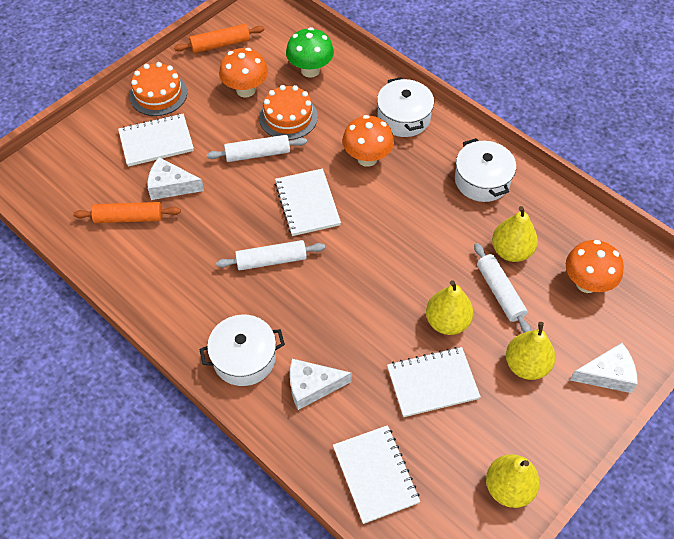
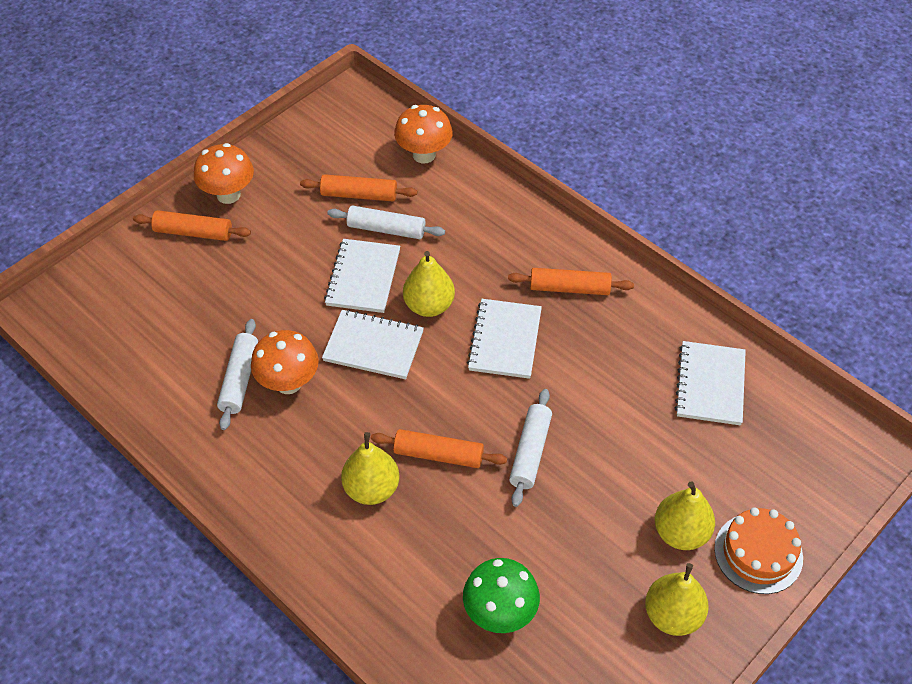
orange cake: 2 -> 1
orange rolling pin: 2 -> 4
white cheese: 3 -> 0
white pot: 3 -> 0

